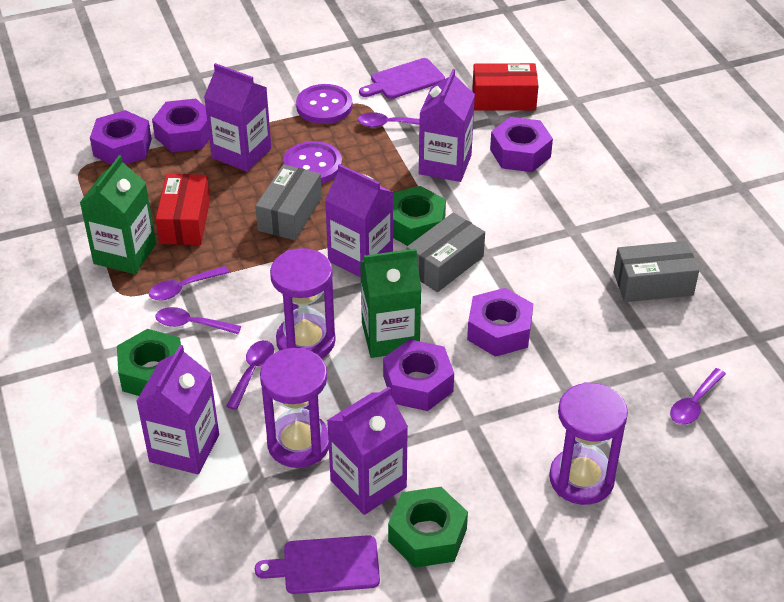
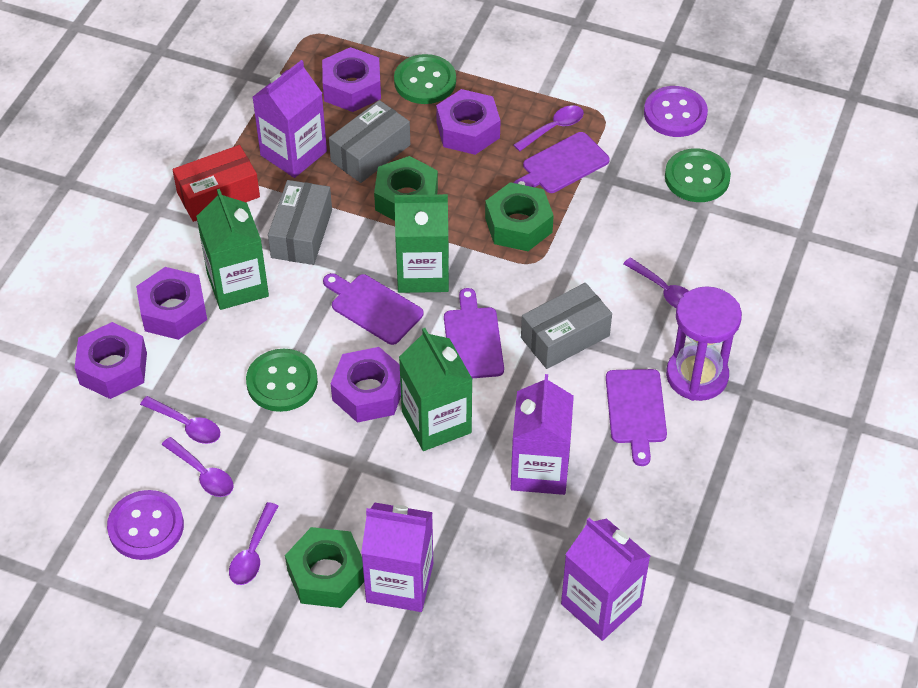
green button: 0 -> 3
green carton: 2 -> 3
purple carton: 5 -> 4
purple cutting board: 2 -> 4
purple hourglass: 3 -> 1
red box: 2 -> 1

